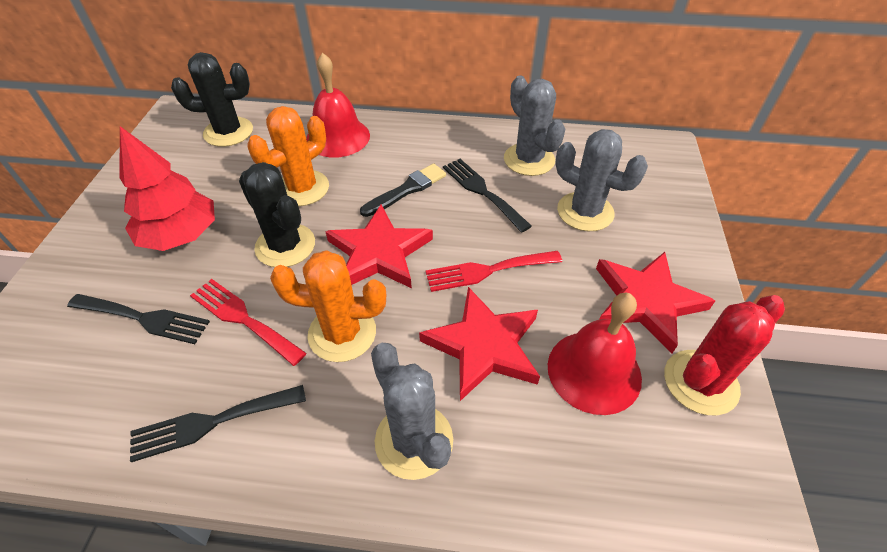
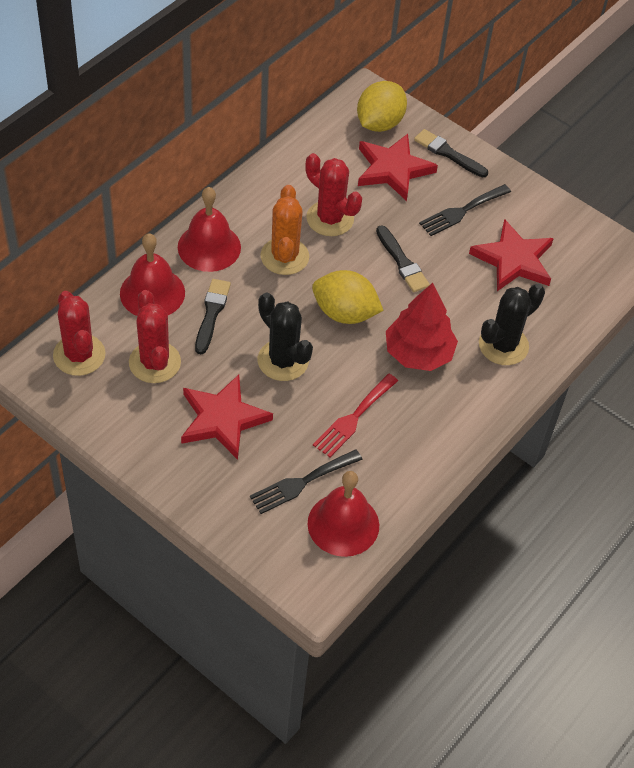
black brush: 1 -> 3
black fork: 3 -> 2
grey cactus: 3 -> 0
orange cactus: 2 -> 1
red bell: 2 -> 3
red cactus: 1 -> 3
red fork: 2 -> 1
yellow lemon: 0 -> 2

